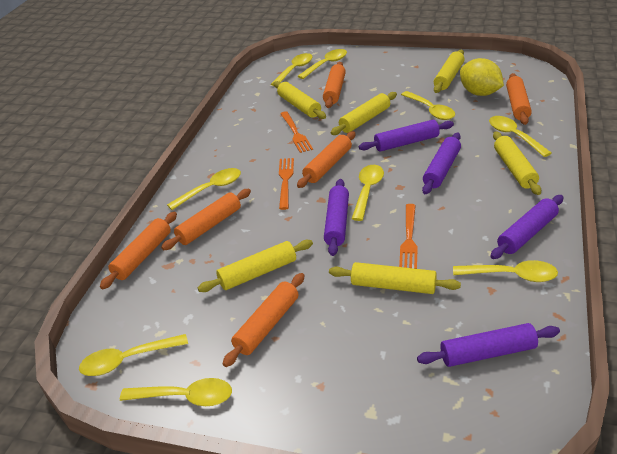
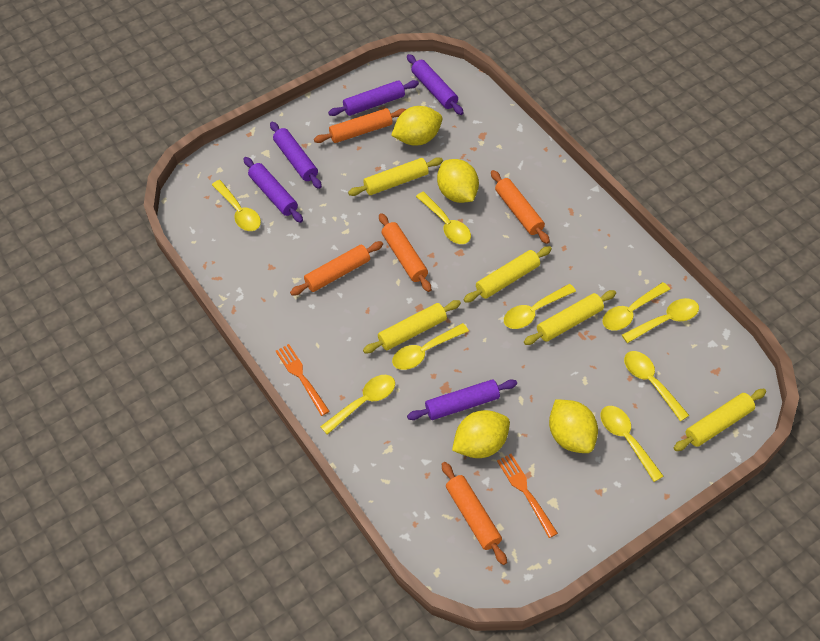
orange fork: 3 -> 2
orange rolling pin: 6 -> 5
yellow lemon: 1 -> 4
yellow rolling pin: 6 -> 5

